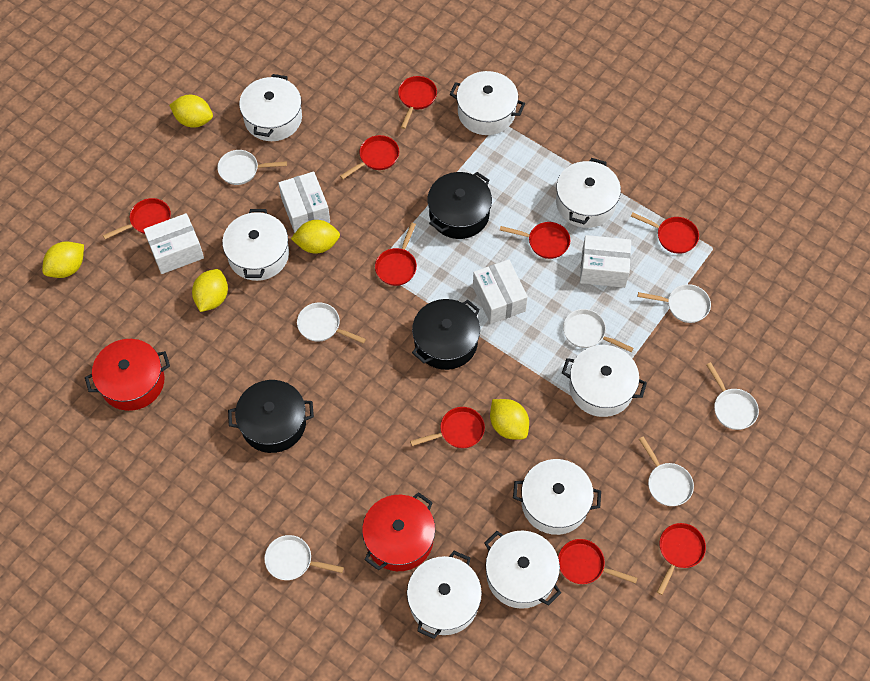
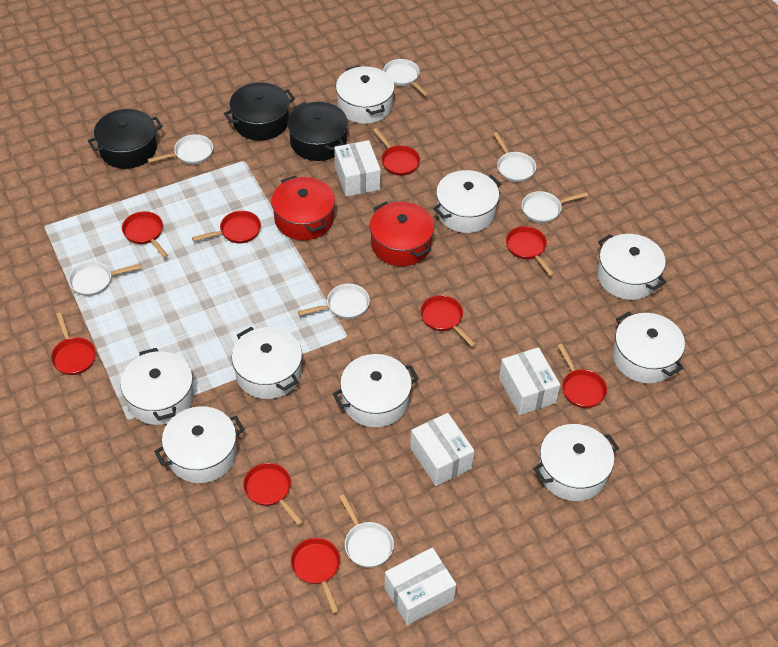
white pot: 8 -> 9
yellow lemon: 5 -> 0

